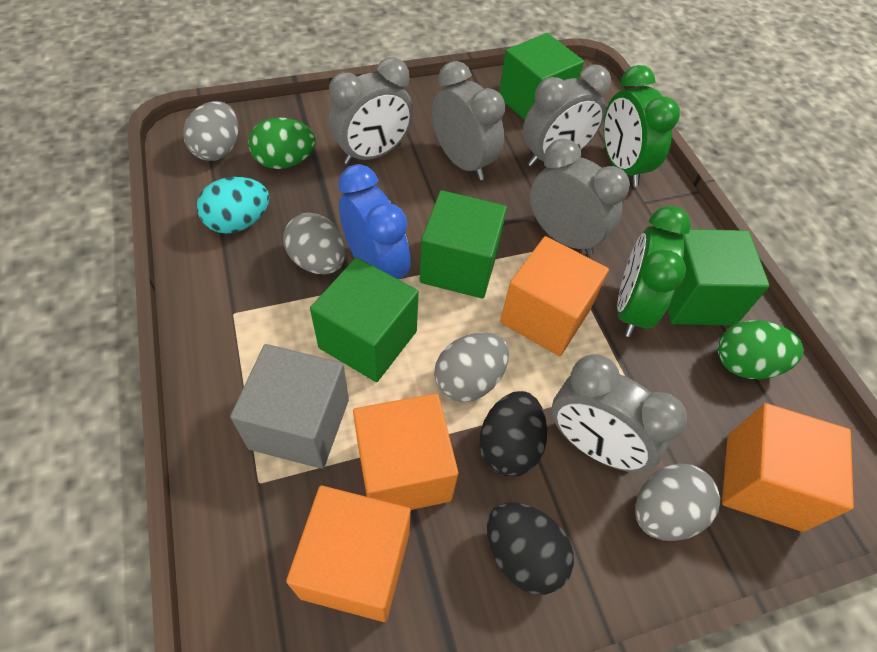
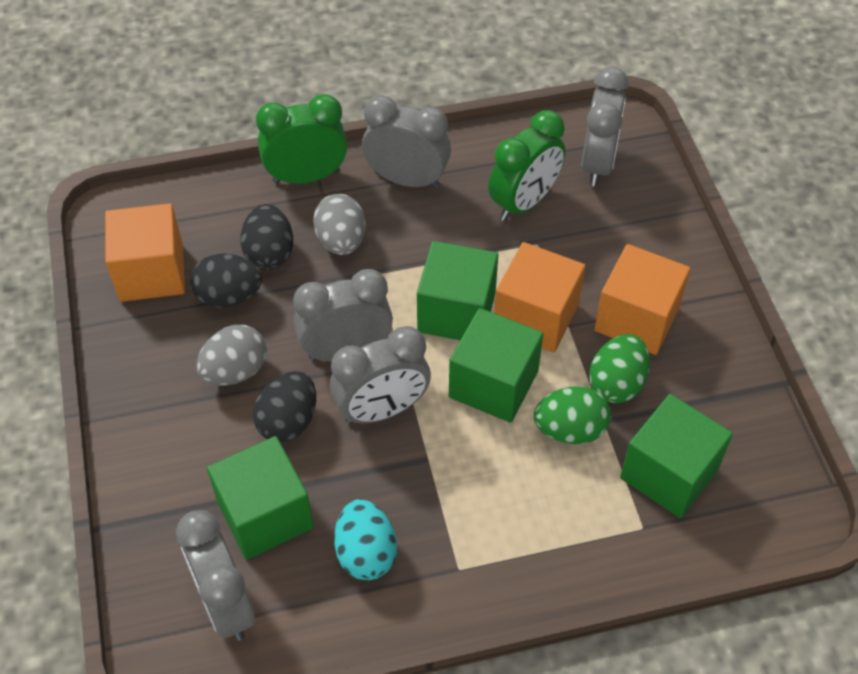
black egg: 2 -> 3
blue clock: 1 -> 0
grey cube: 1 -> 0
grey egg: 4 -> 2
orange cube: 4 -> 3

